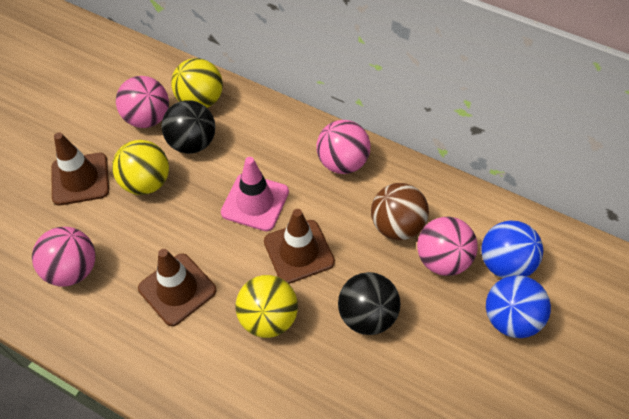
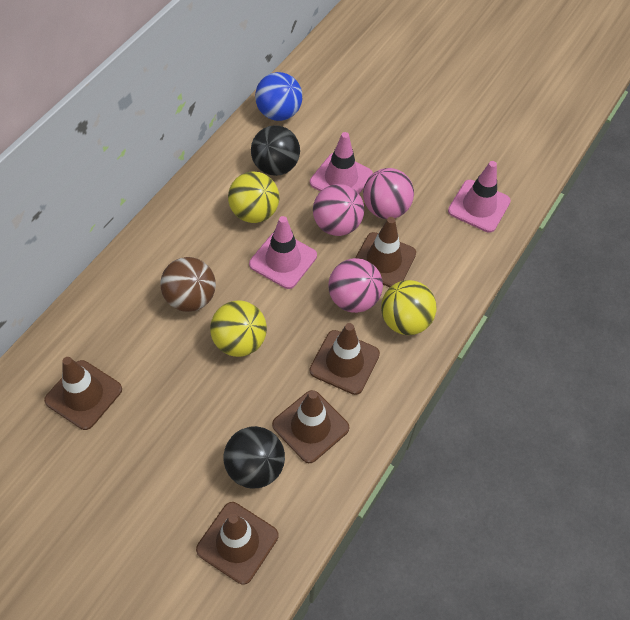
blue ball: 2 -> 1
brown traffic cone: 3 -> 5
pink ball: 4 -> 3
pink traffic cone: 1 -> 3

